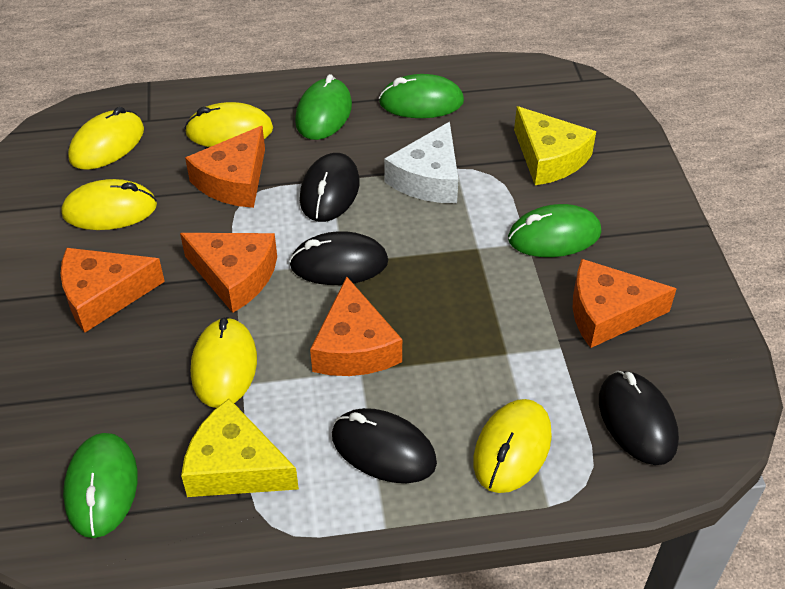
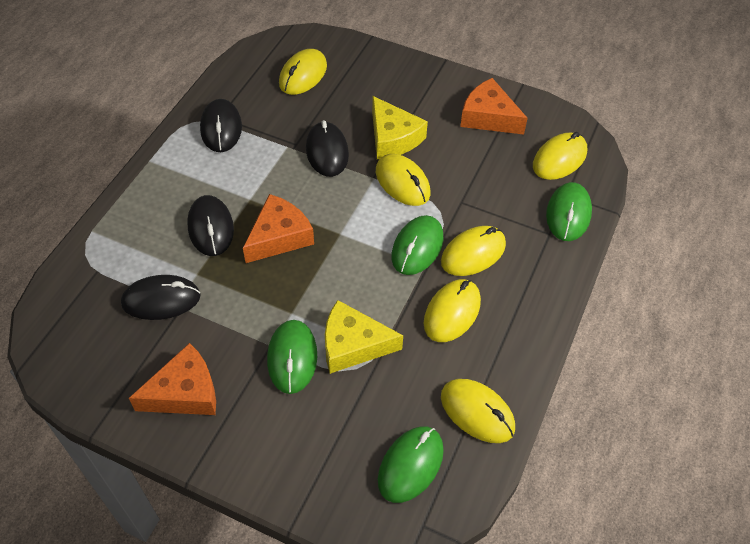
orange cheese: 5 -> 3
white cheese: 1 -> 0
yellow mouse: 5 -> 6

